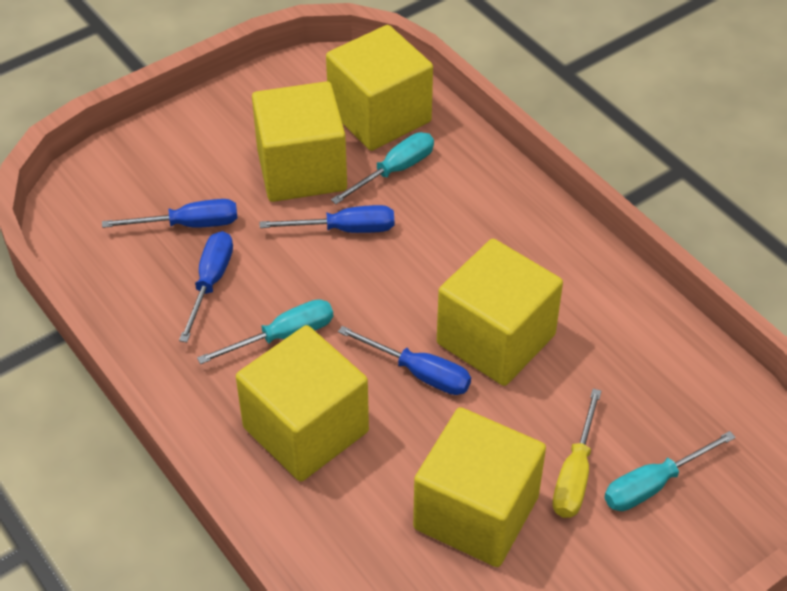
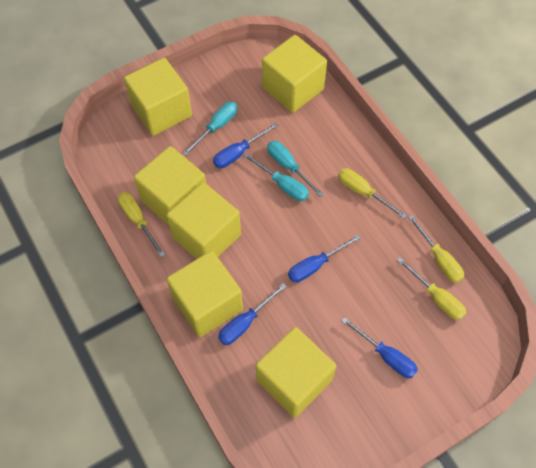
yellow cube: 5 -> 6
yellow screwdriver: 1 -> 4

